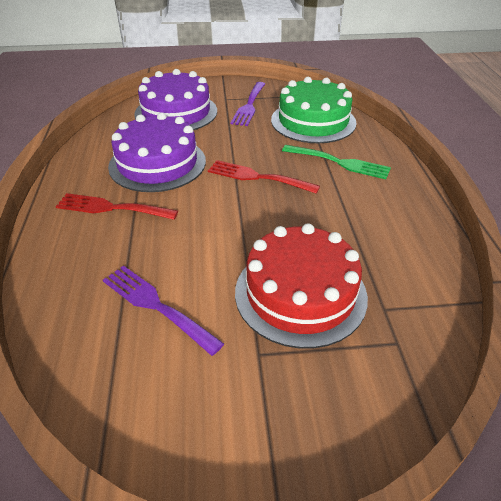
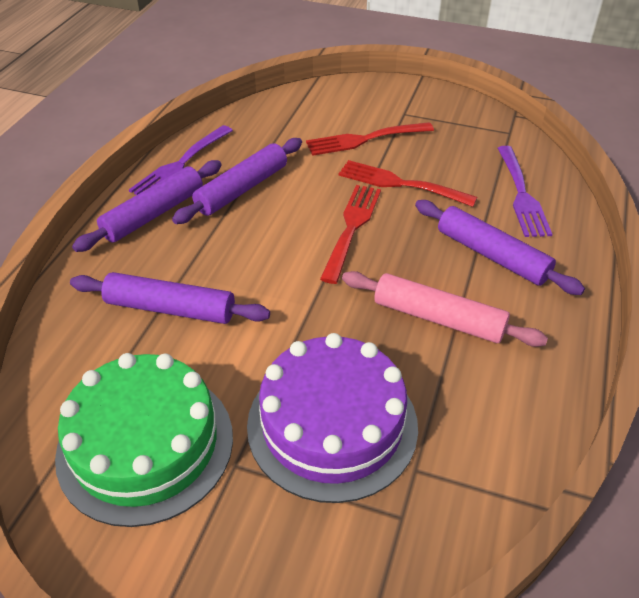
green fork: 1 -> 0
pink rolling pin: 0 -> 1
purple cake: 2 -> 1
purple rolling pin: 0 -> 4
red cake: 1 -> 0
red fork: 2 -> 3

